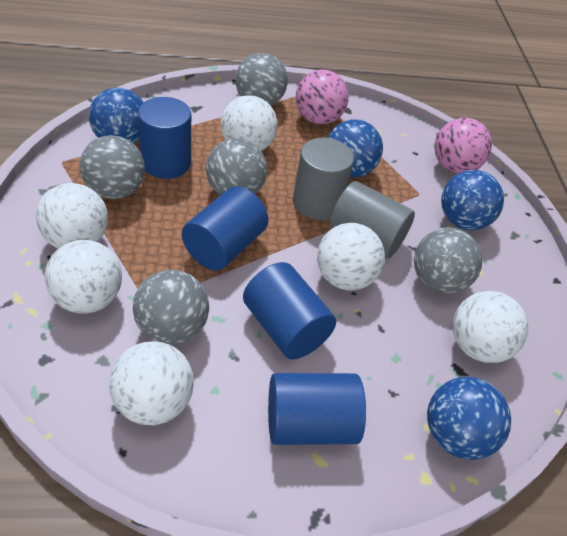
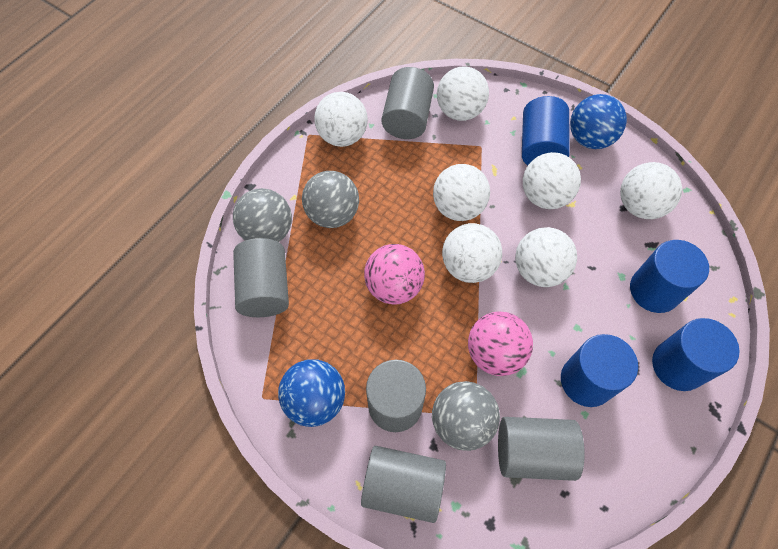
blue ball: 4 -> 2
grey ball: 5 -> 3
grey cylinder: 2 -> 5
white ball: 6 -> 7

